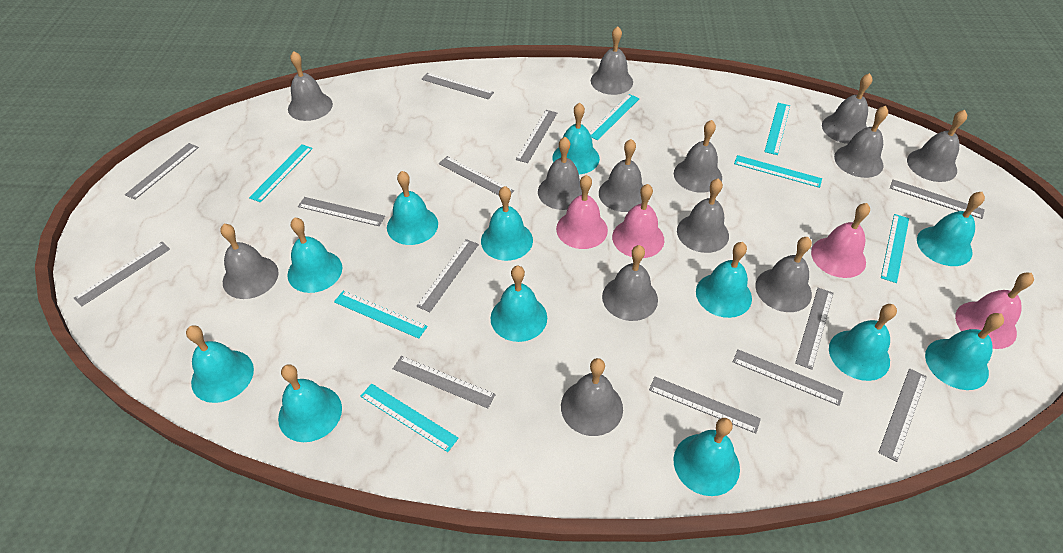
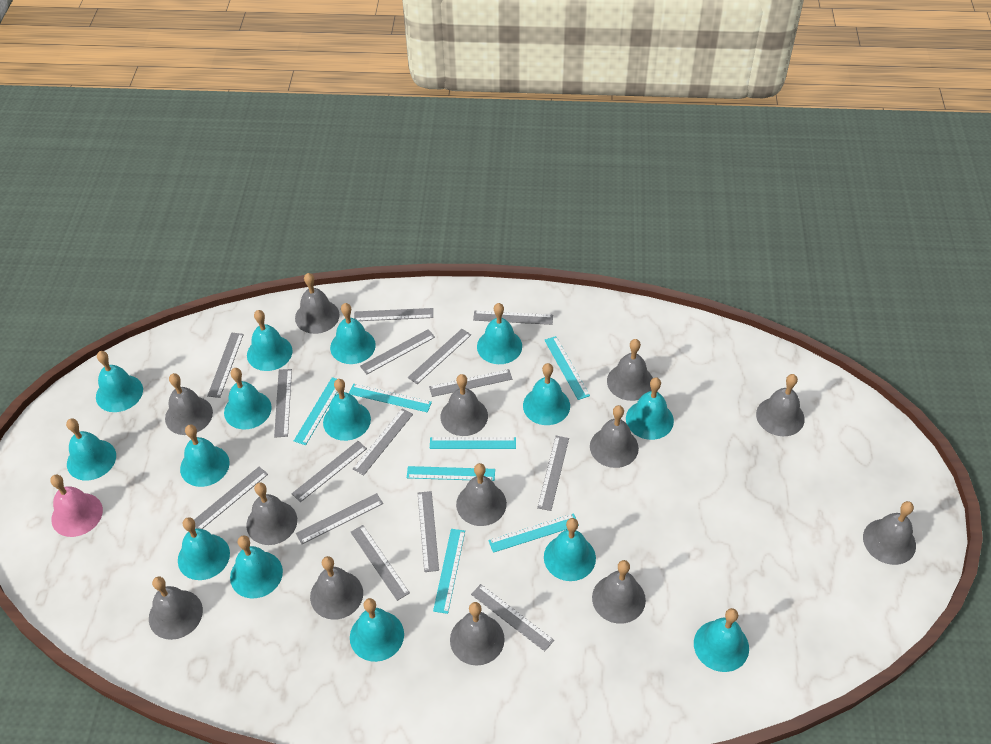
grey ruler: 13 -> 15
pink bell: 4 -> 1
turquoise bell: 12 -> 15

